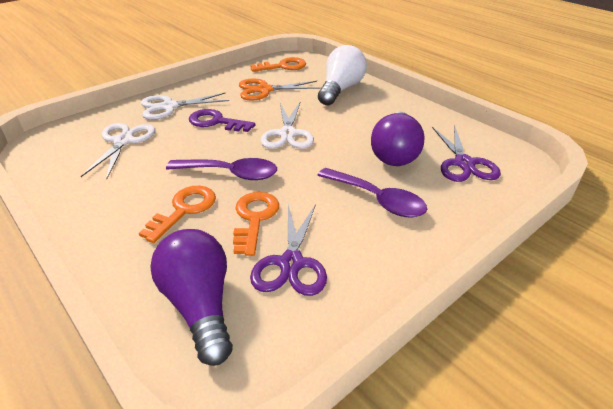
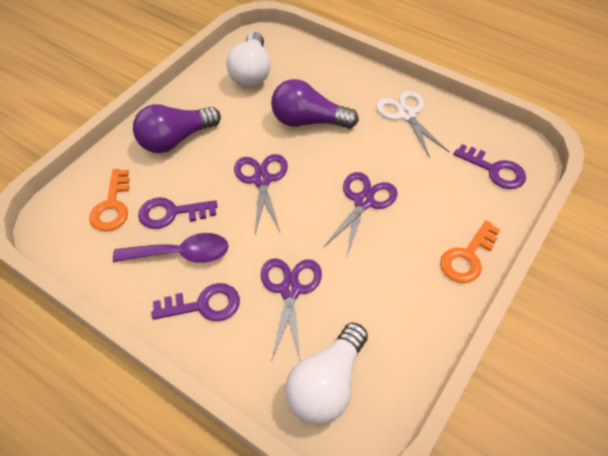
orange key: 3 -> 2
orange scissors: 1 -> 0
purple key: 1 -> 3
purple scissors: 2 -> 3
purple spoon: 2 -> 1
white light bulb: 1 -> 2
white scissors: 3 -> 1

